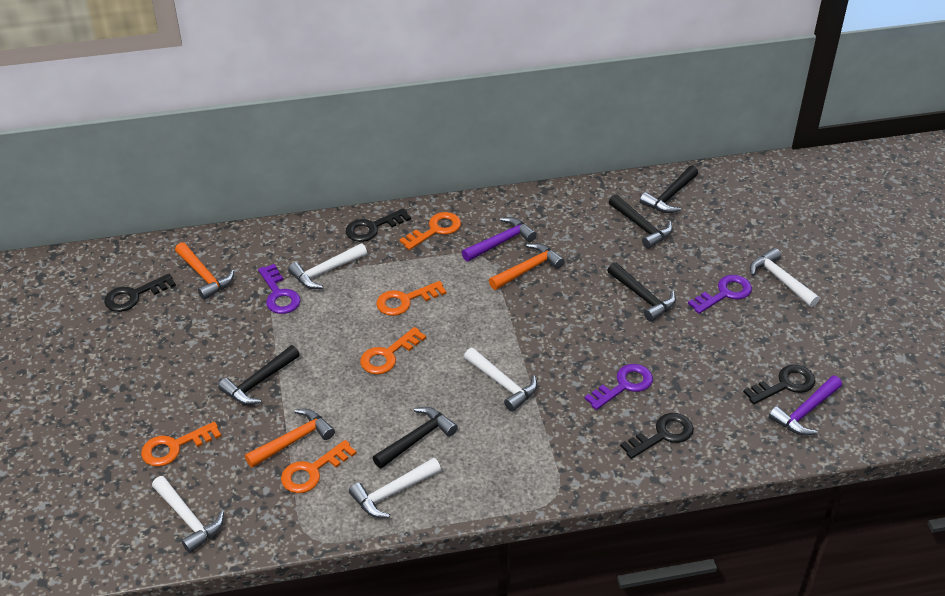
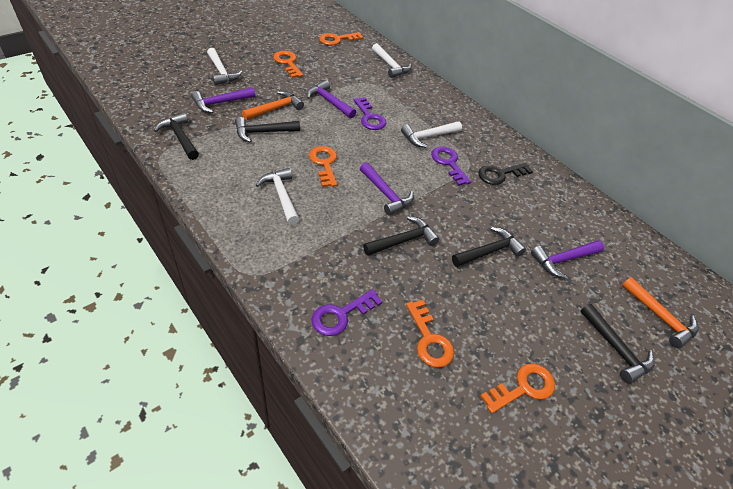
black key: 4 -> 1
orange hammer: 3 -> 2
purple hammer: 2 -> 4
white hammer: 5 -> 4

